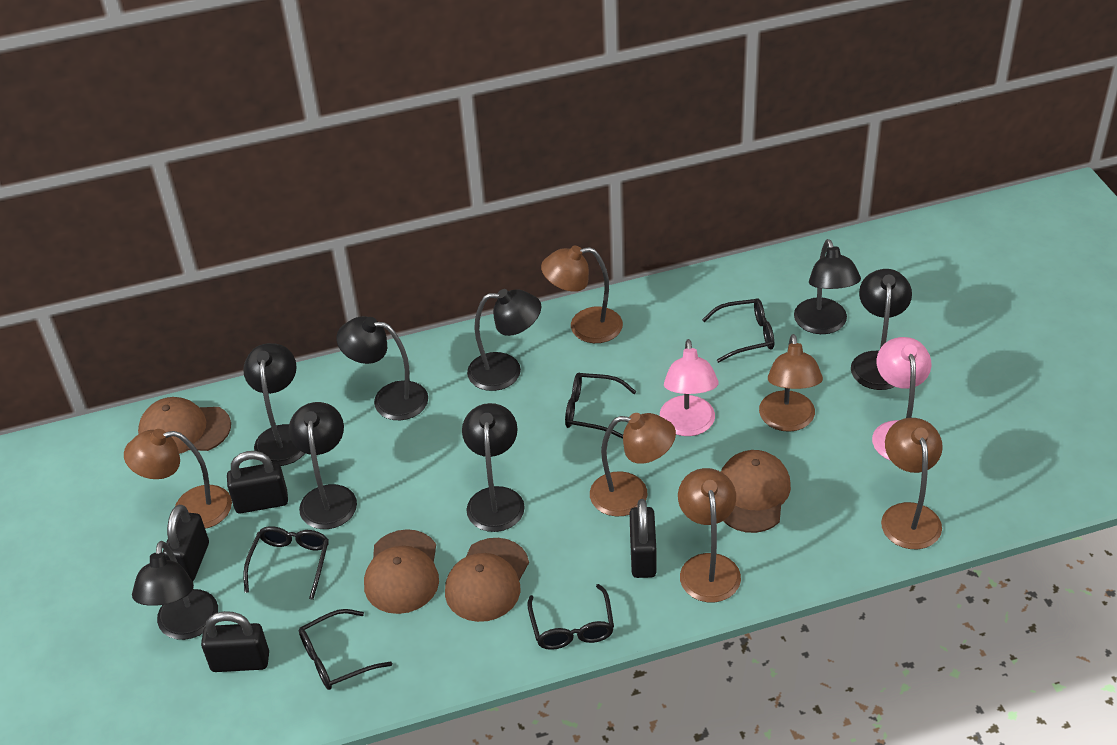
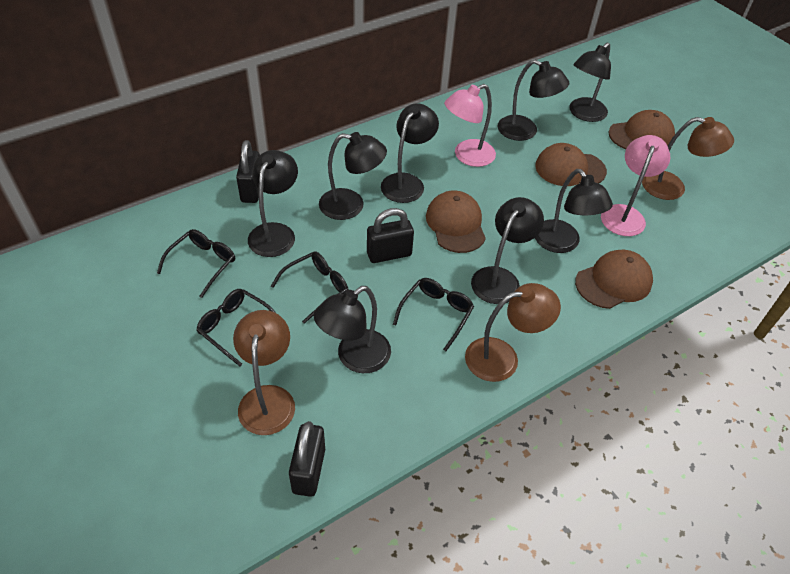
black glasses: 5 -> 4
black padlock: 4 -> 3
brown lamp: 6 -> 3

